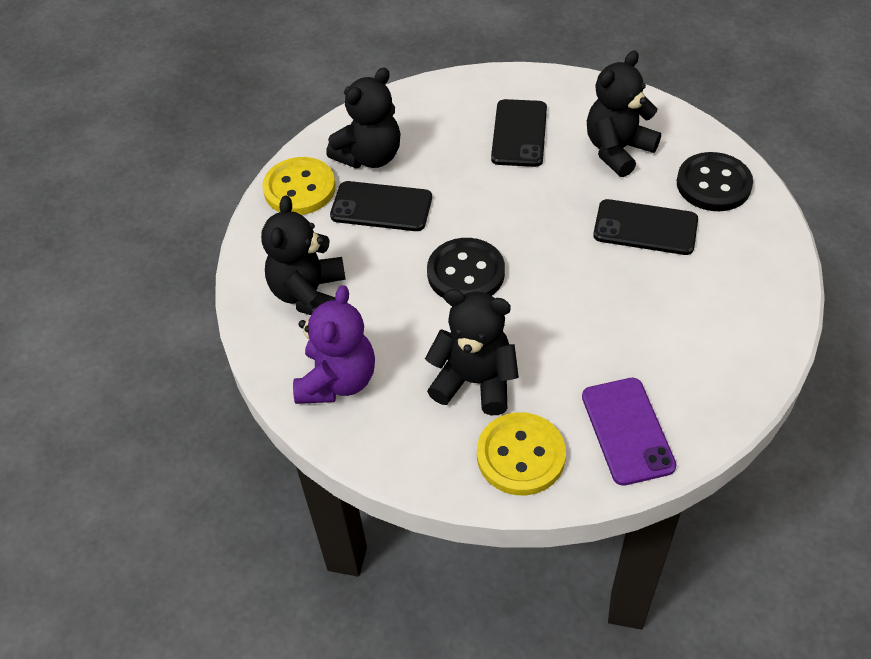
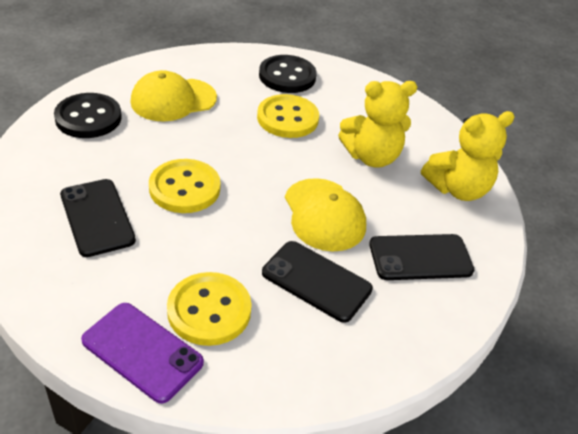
black teddy bear: 4 -> 0
purple teddy bear: 1 -> 0
yellow button: 2 -> 3
yellow cap: 0 -> 2
yellow teddy bear: 0 -> 2

